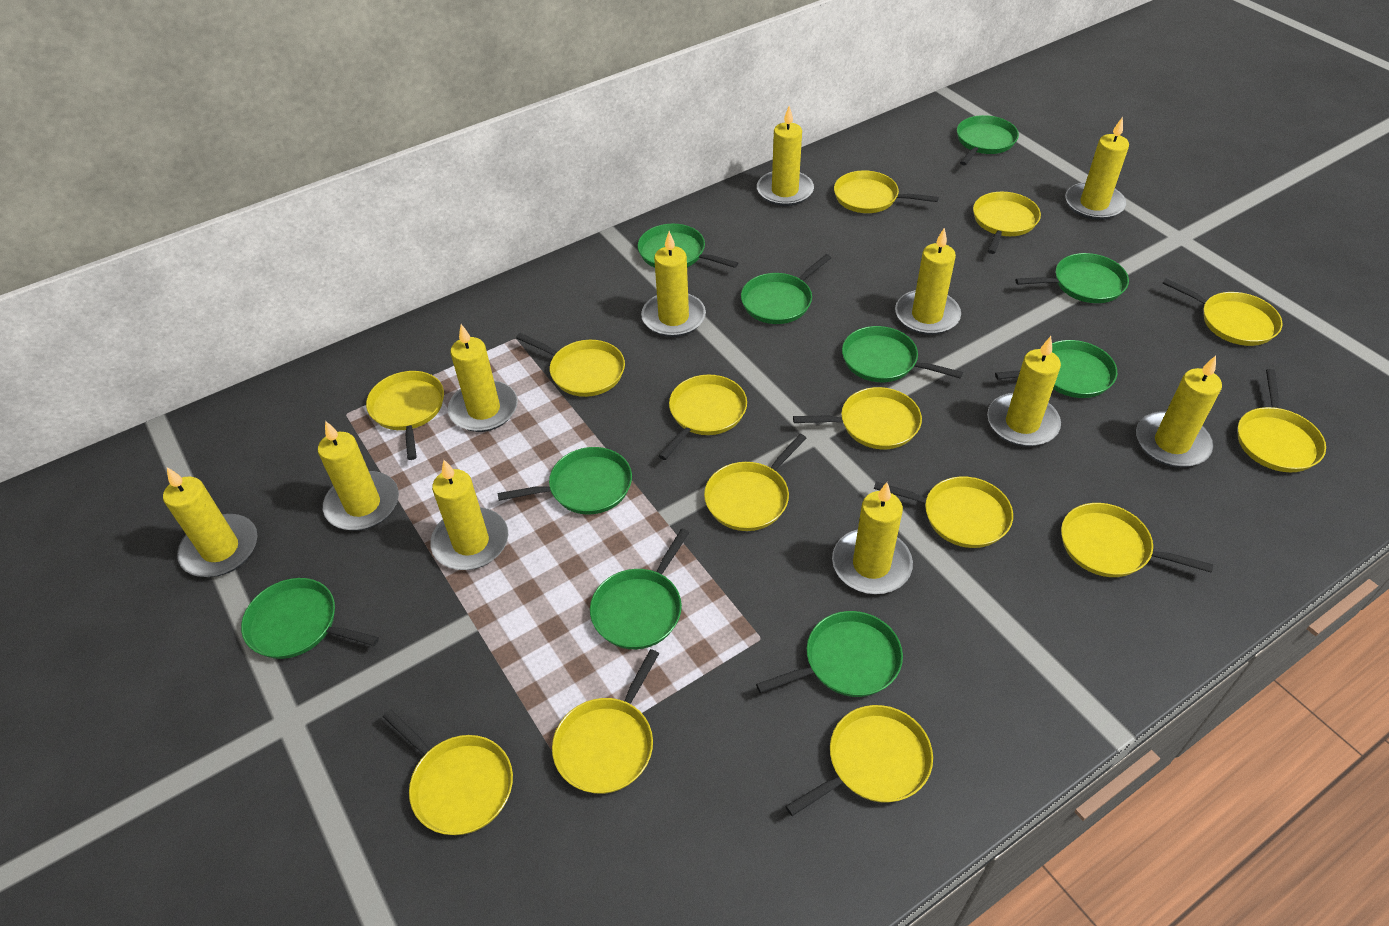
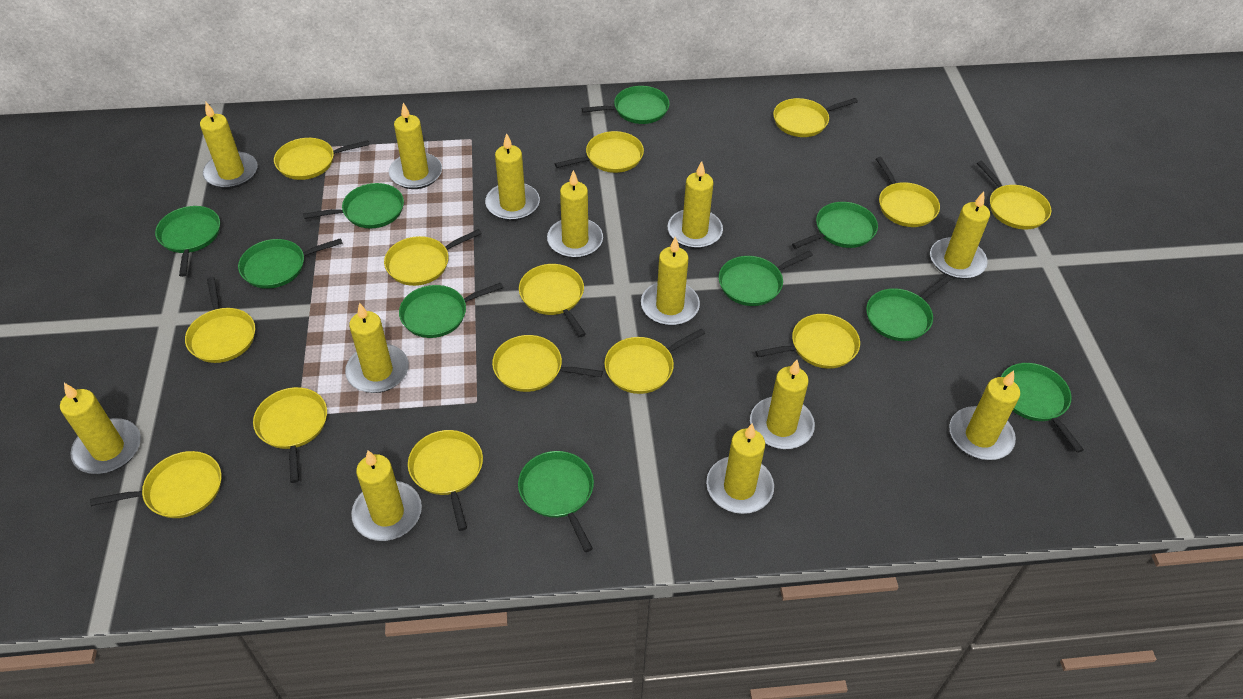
yellow candle: 11 -> 13

